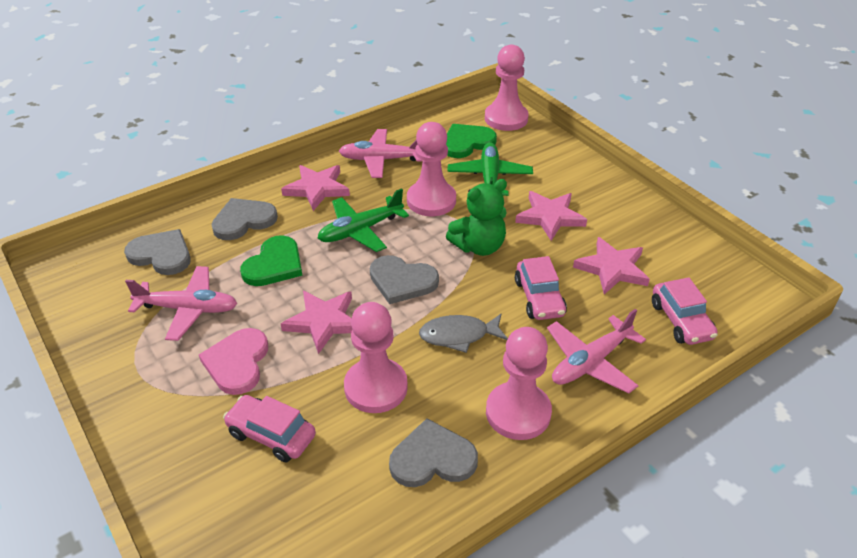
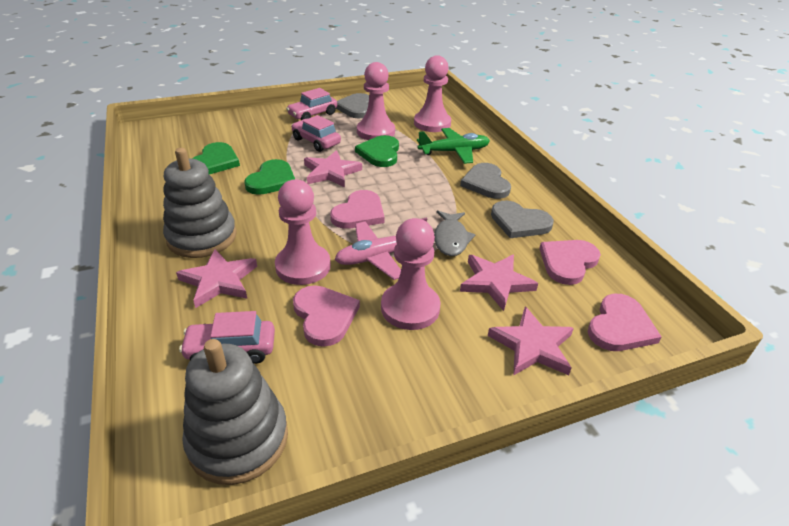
green heart: 2 -> 3
green plane: 2 -> 1
green teddy bear: 1 -> 0
grey heart: 4 -> 3
grey stacking toy: 0 -> 2
pink heart: 1 -> 4
pink plane: 3 -> 1

